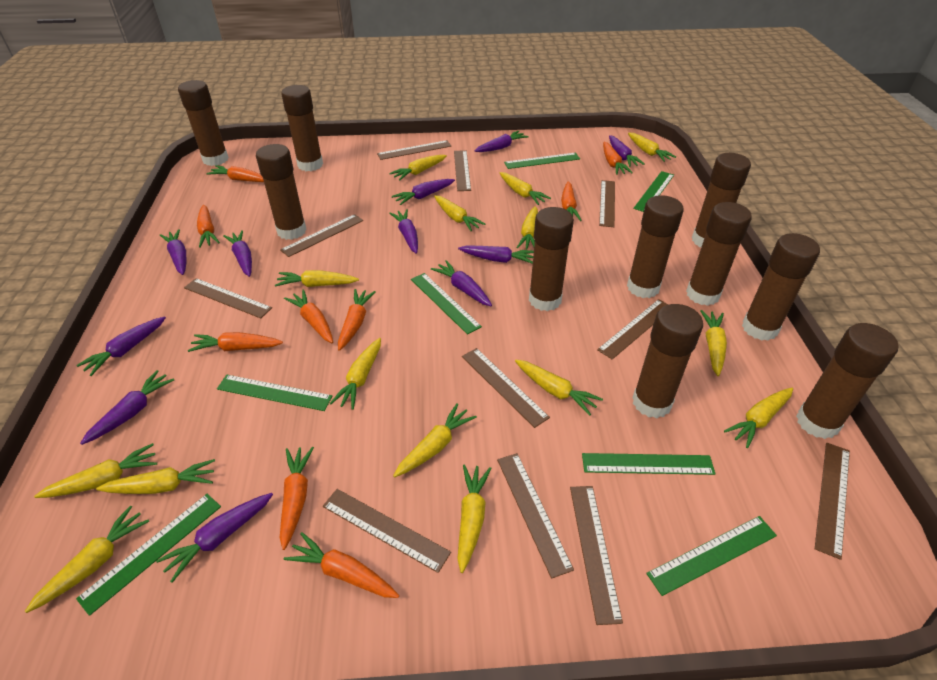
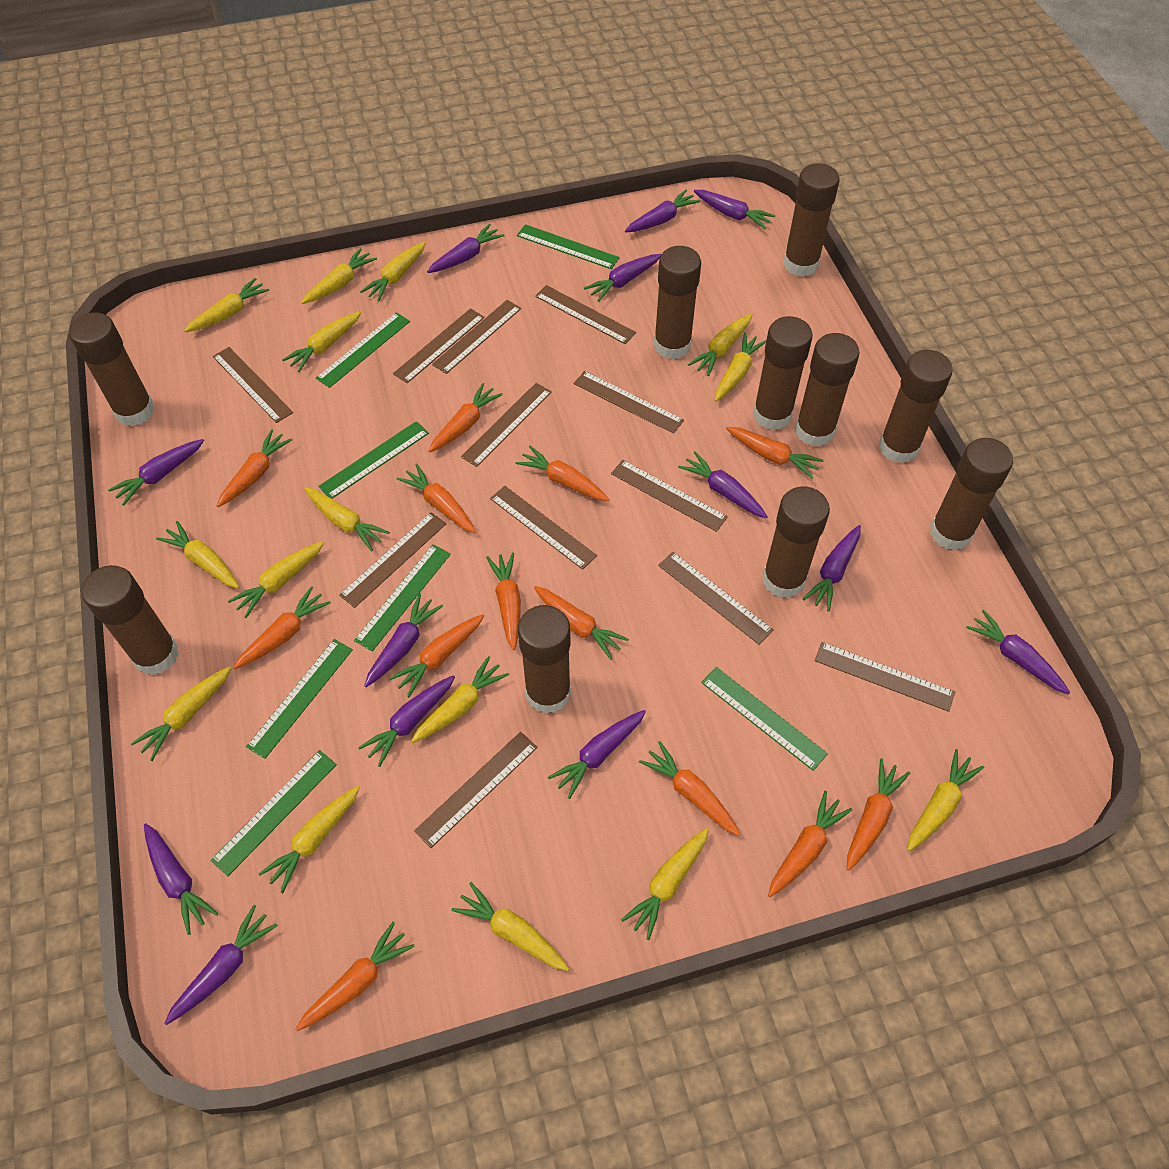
brown ruler: 11 -> 12
orange carrot: 9 -> 13
purple carrot: 11 -> 13

